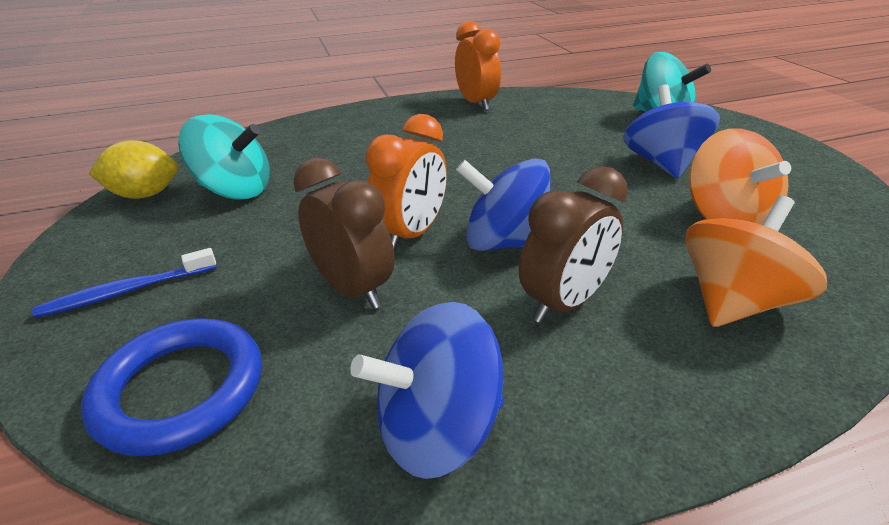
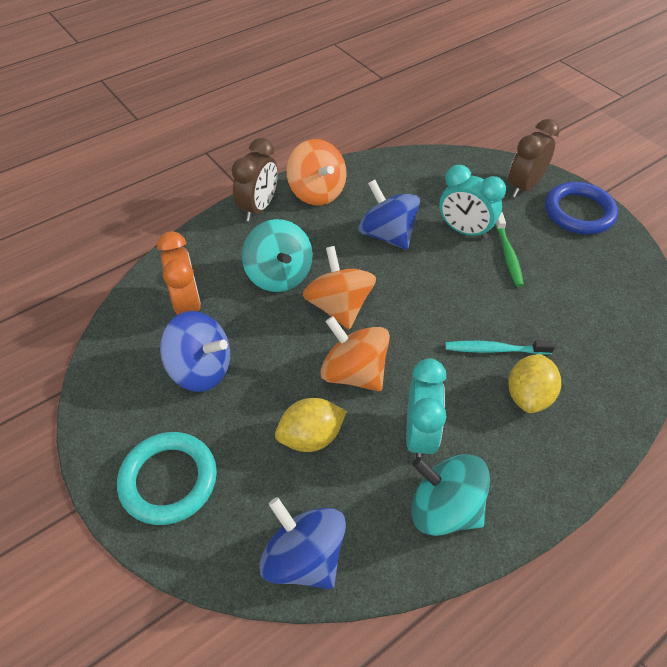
blue toothbrush: 1 -> 0
green toothbrush: 0 -> 1
orange clock: 2 -> 1
orange spinning top: 2 -> 3
turquoise clock: 0 -> 2
turquoise ring: 0 -> 1
turquoise toothbrush: 0 -> 1
yellow lemon: 1 -> 2

